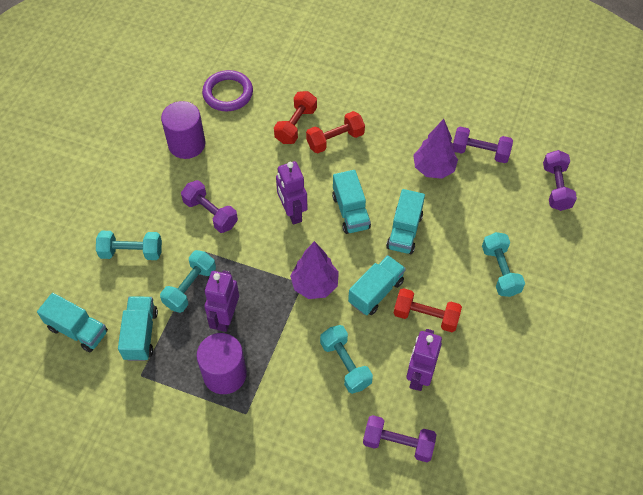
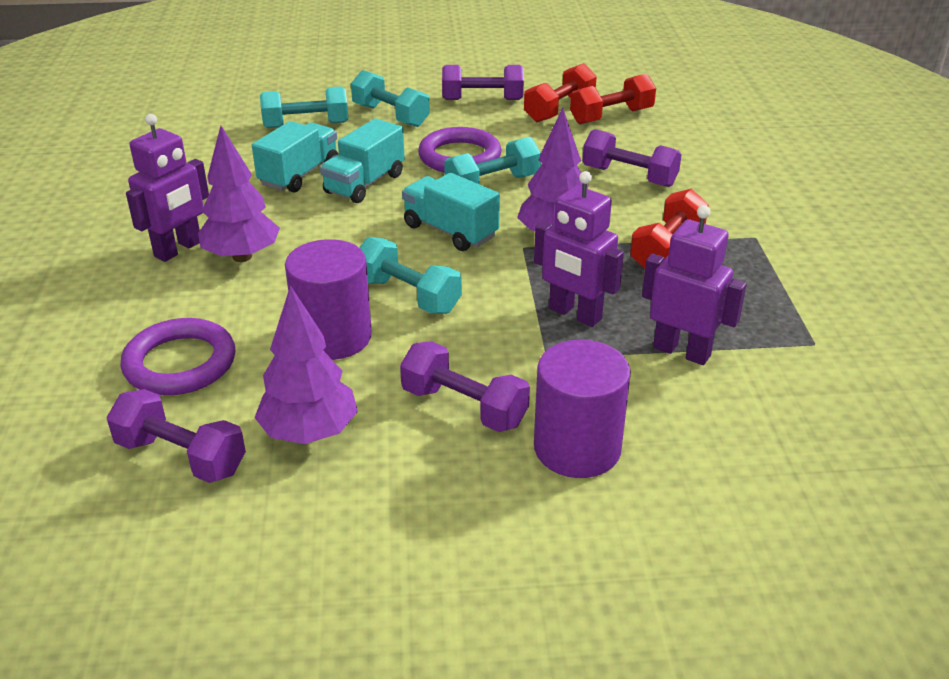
purple ring: 1 -> 2
purple tree: 2 -> 3
turquoise truck: 5 -> 3

